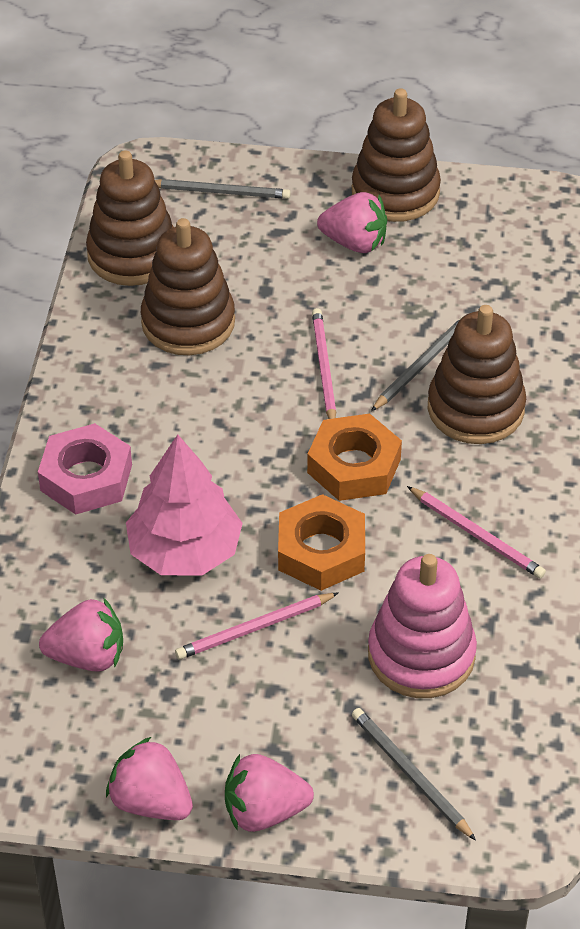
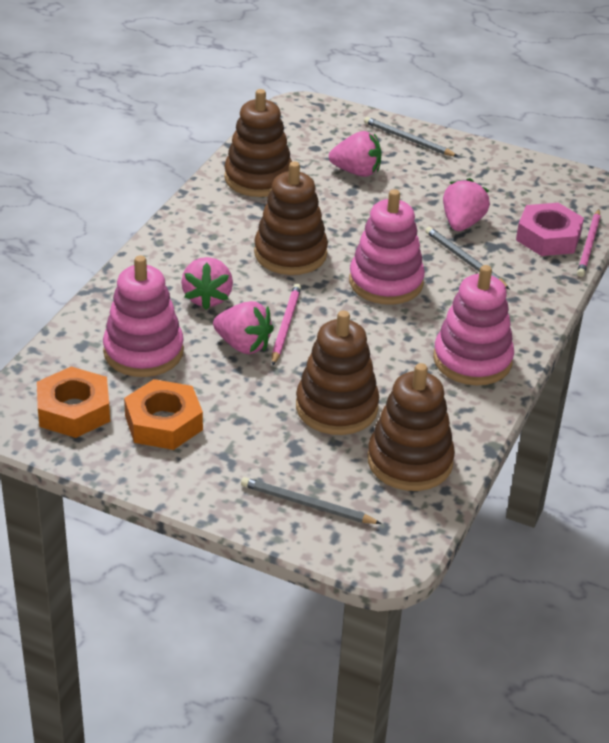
pink pencil: 3 -> 2
pink stacking toy: 1 -> 3
pink tree: 1 -> 0

